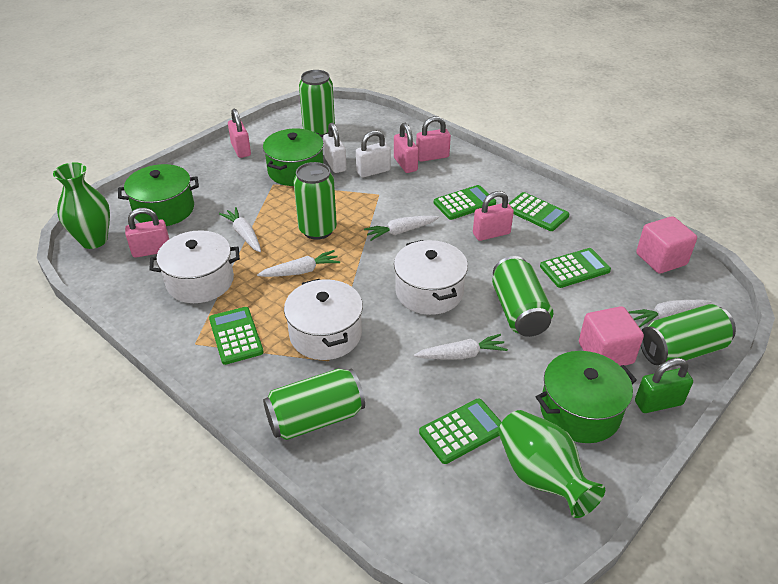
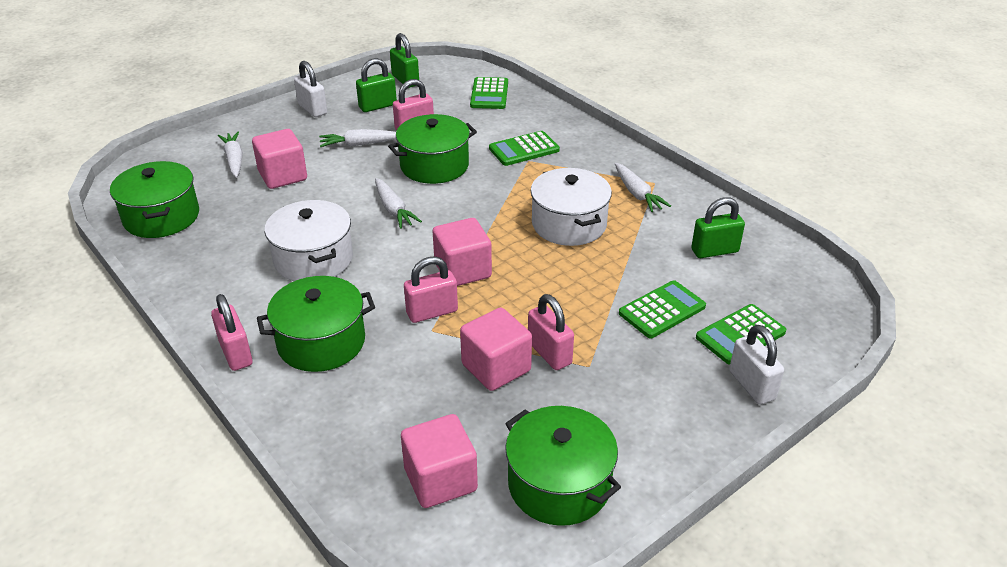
green calculator: 5 -> 4
green can: 5 -> 0
green padlock: 1 -> 3
green pot: 3 -> 4
green vase: 2 -> 0
pink cube: 2 -> 4
pink padlock: 5 -> 4
white carrot: 5 -> 4
white pot: 3 -> 2

